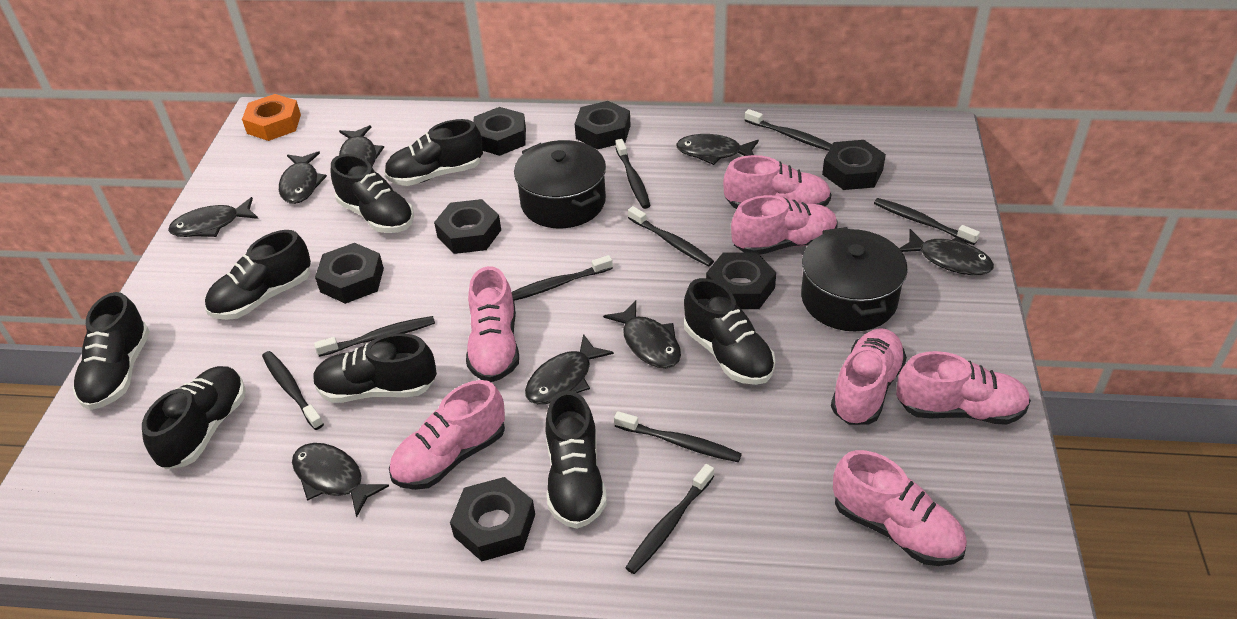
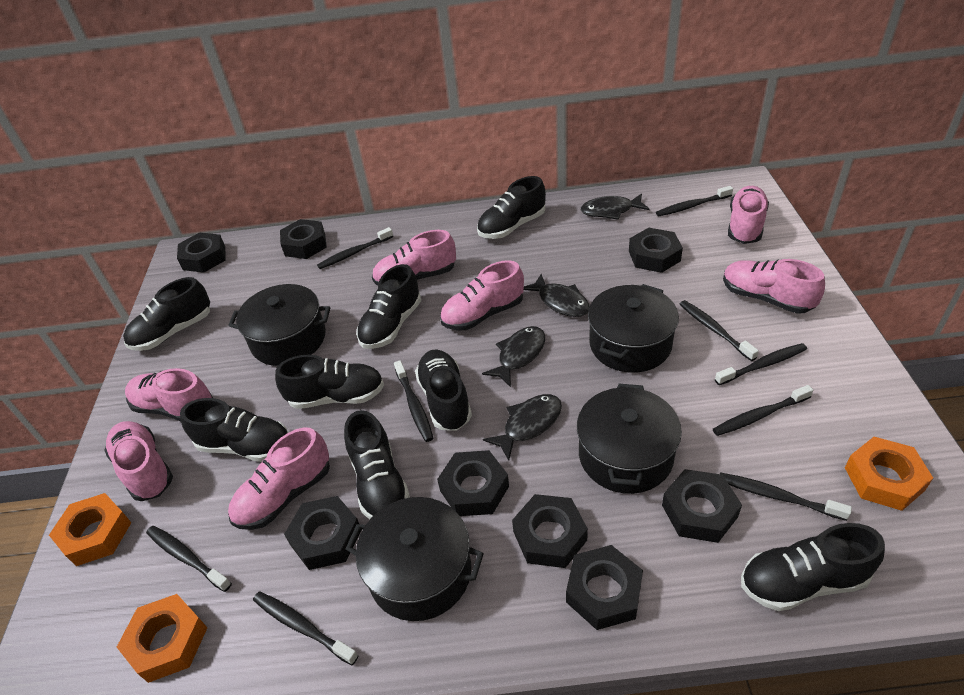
black fish: 8 -> 4
black nut: 7 -> 8
black pot: 2 -> 4
orange nut: 1 -> 3

